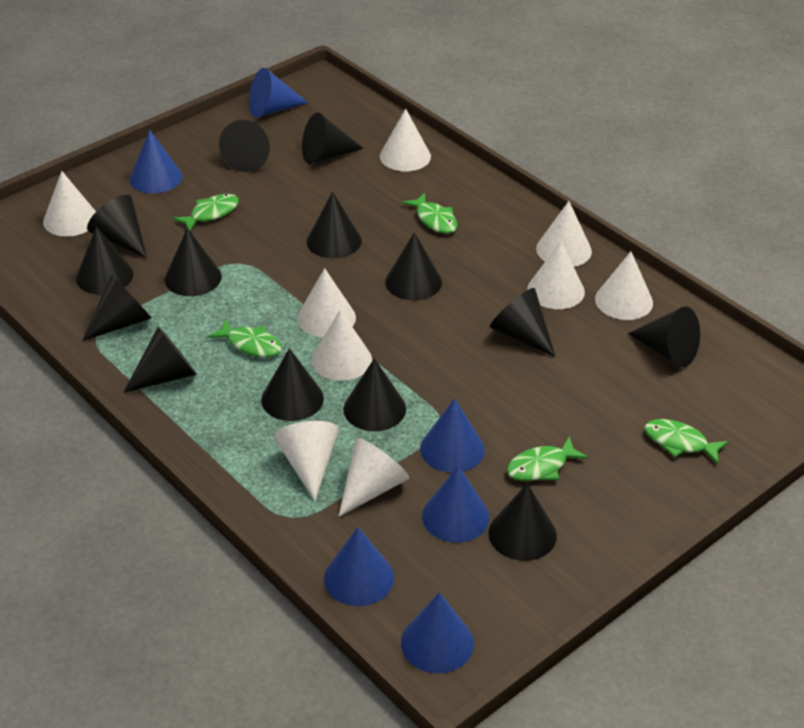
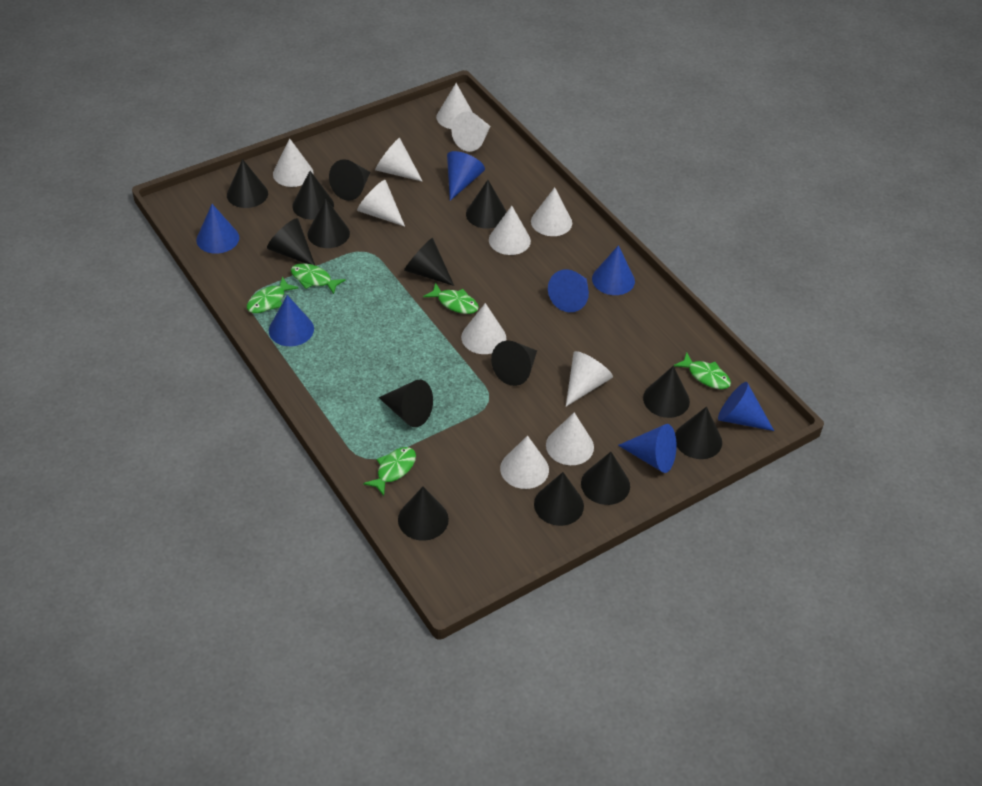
blue cone: 6 -> 7
white cone: 9 -> 11

